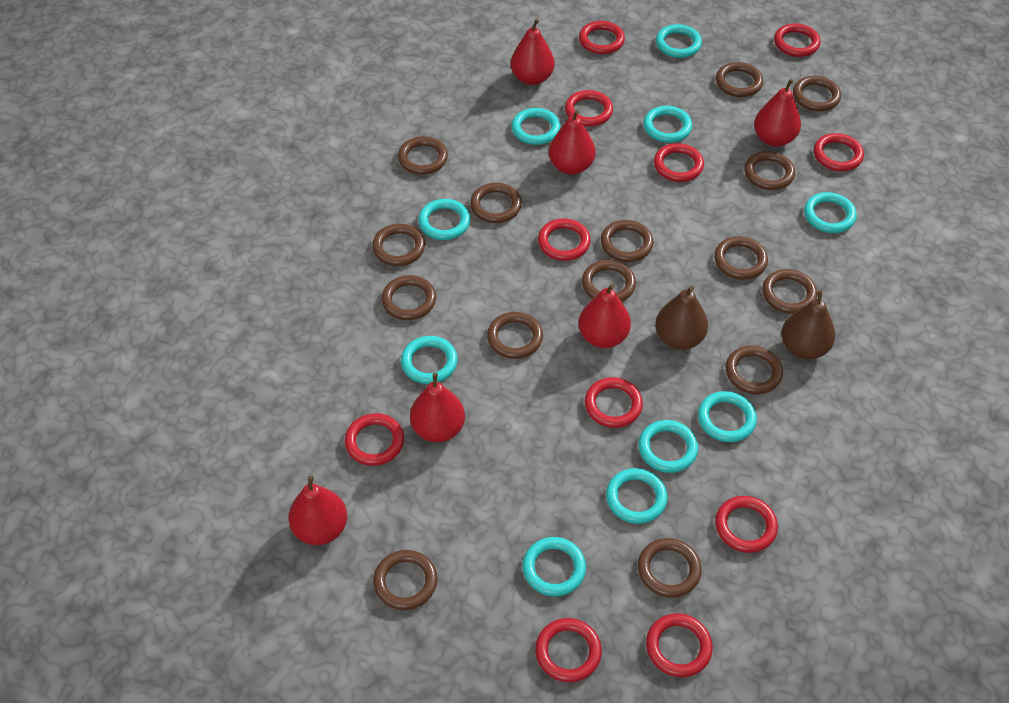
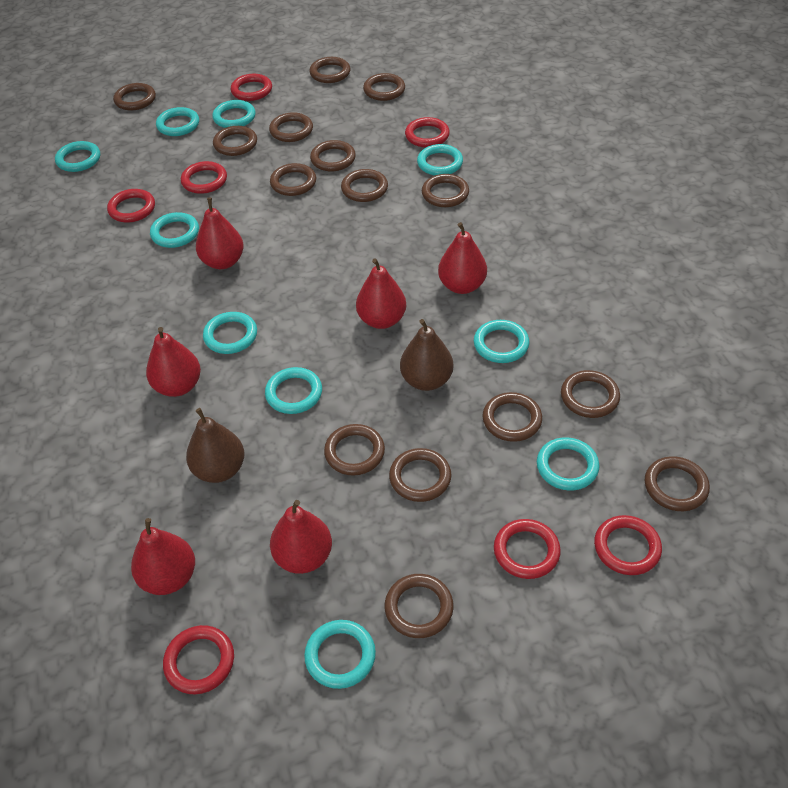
red ring: 11 -> 7

